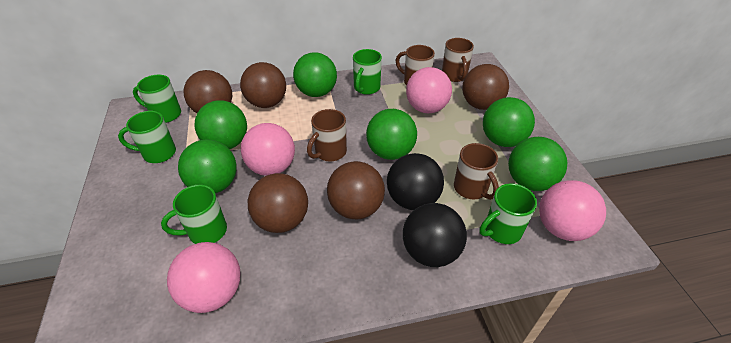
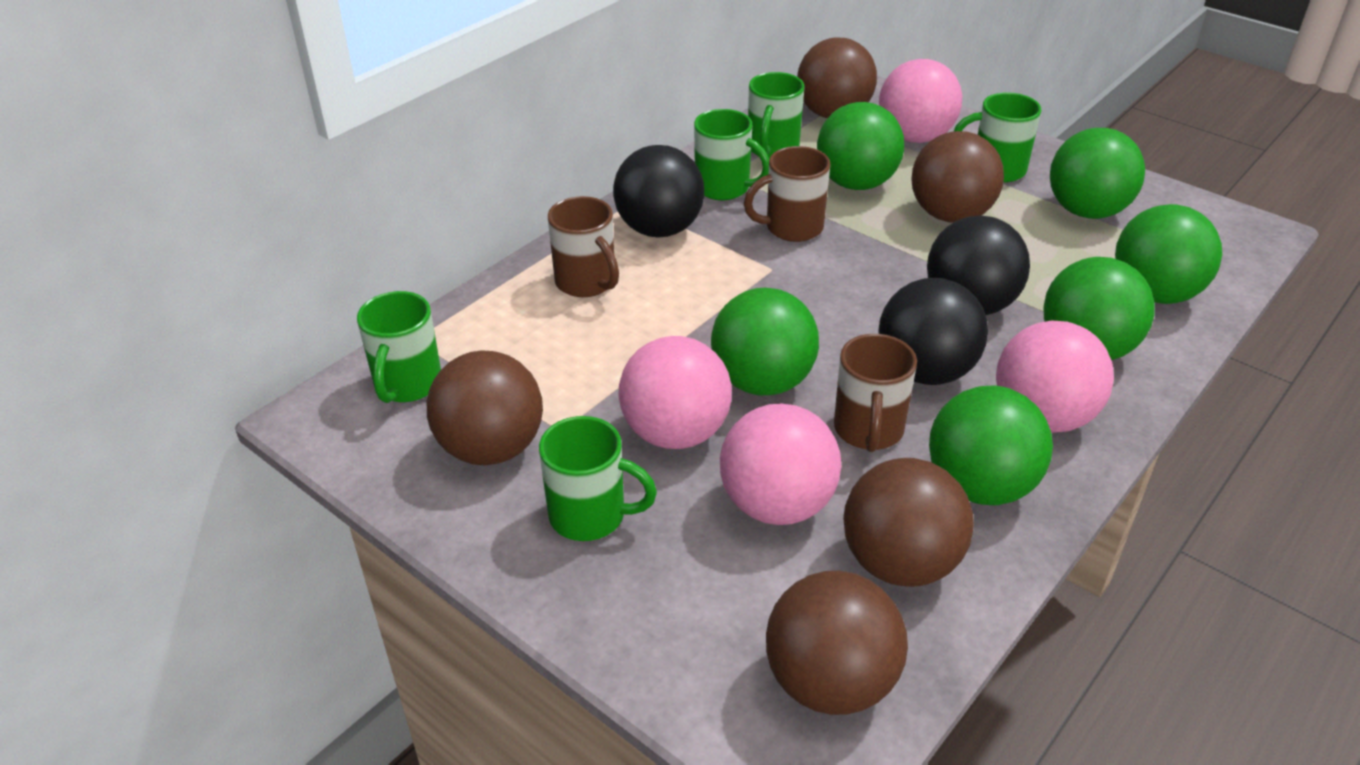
black ball: 2 -> 3
brown mug: 4 -> 3

